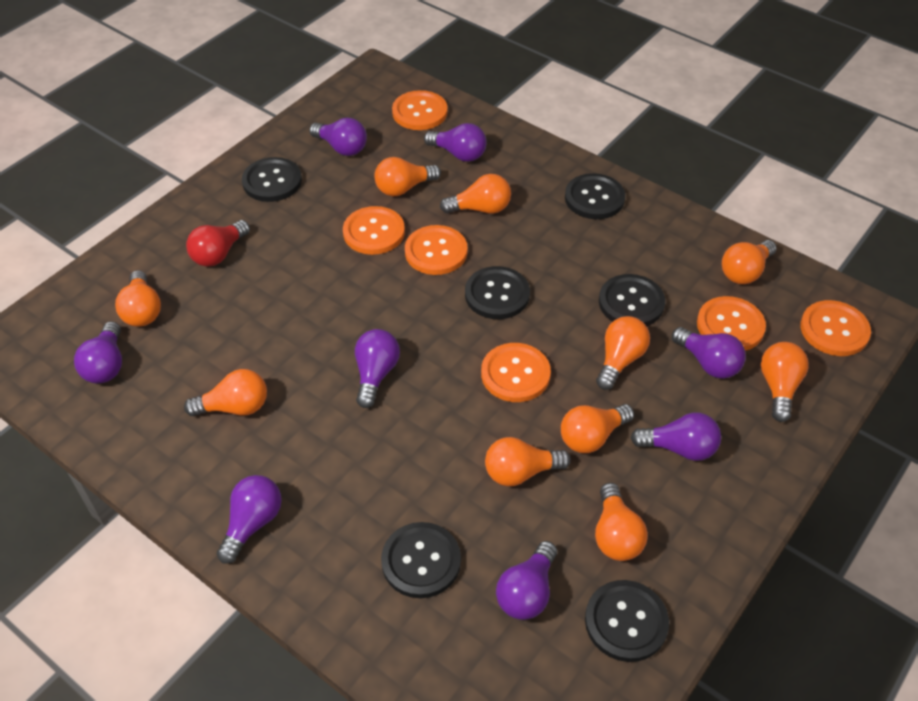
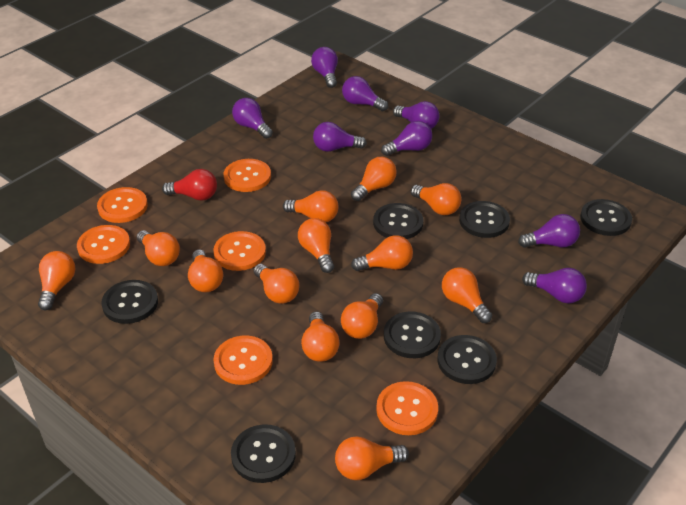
black button: 6 -> 7
orange light bulb: 10 -> 13

